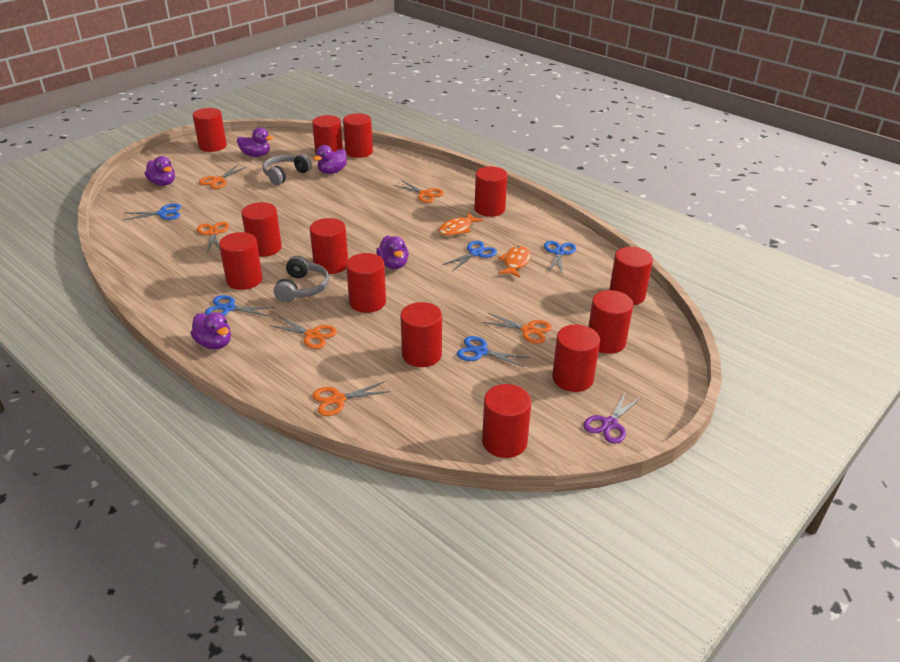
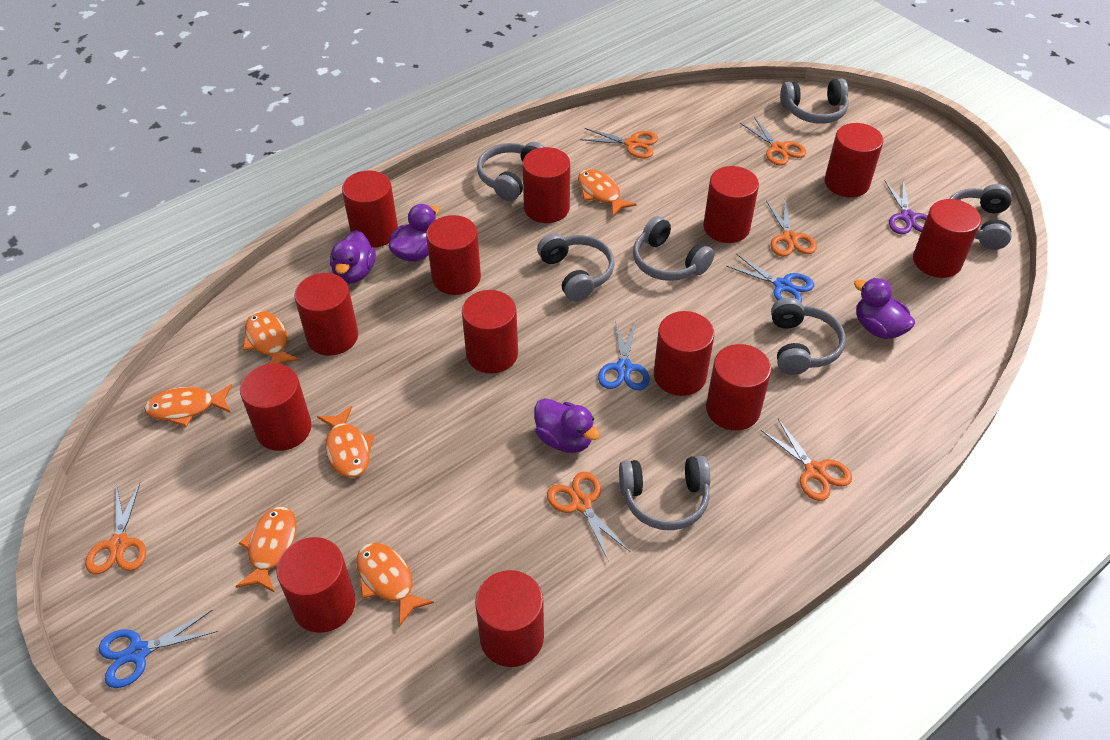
blue scissors: 5 -> 3
grey headphones: 2 -> 7
orange fish: 2 -> 6
purple duck: 5 -> 4

